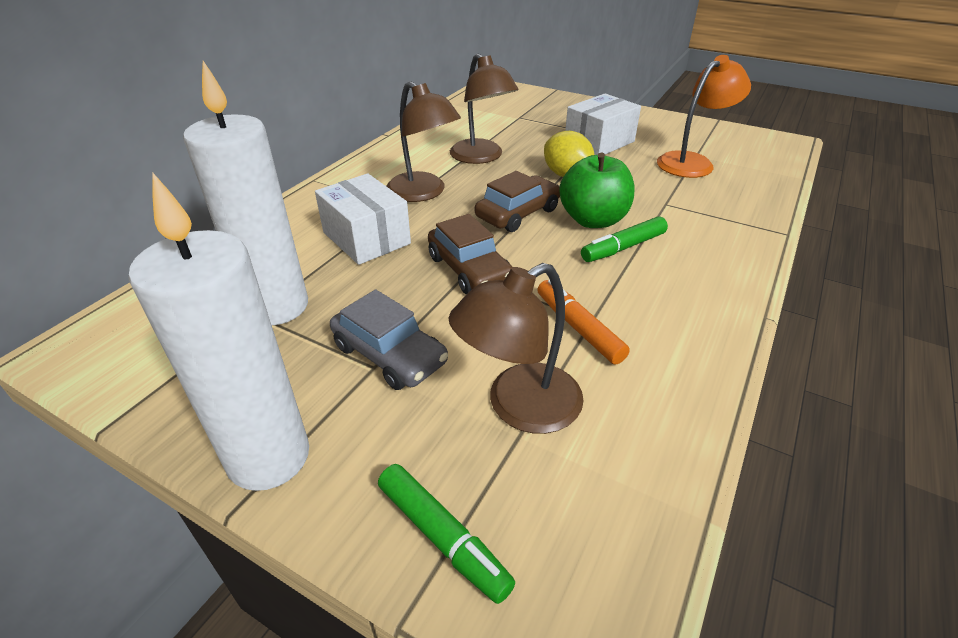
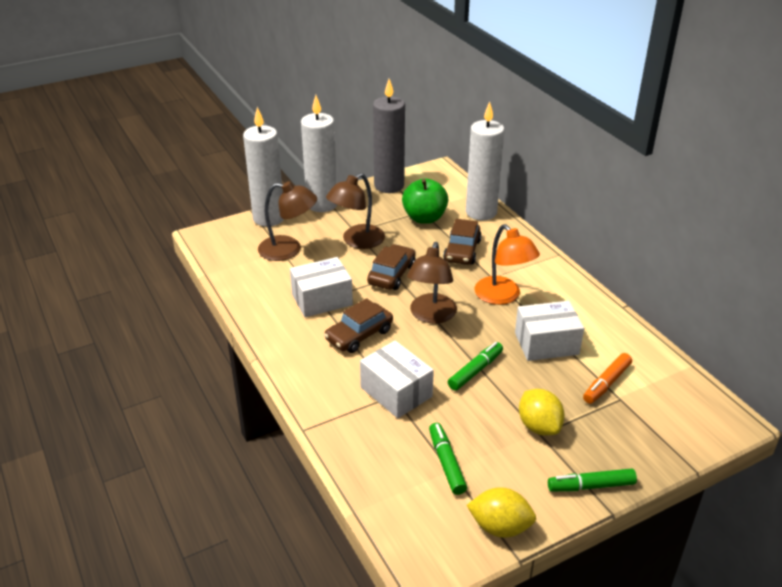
brown car: 2 -> 3
green marker: 2 -> 3
grey candle: 0 -> 1
grey car: 1 -> 0
white box: 2 -> 3
white candle: 2 -> 3
yellow lemon: 1 -> 2

